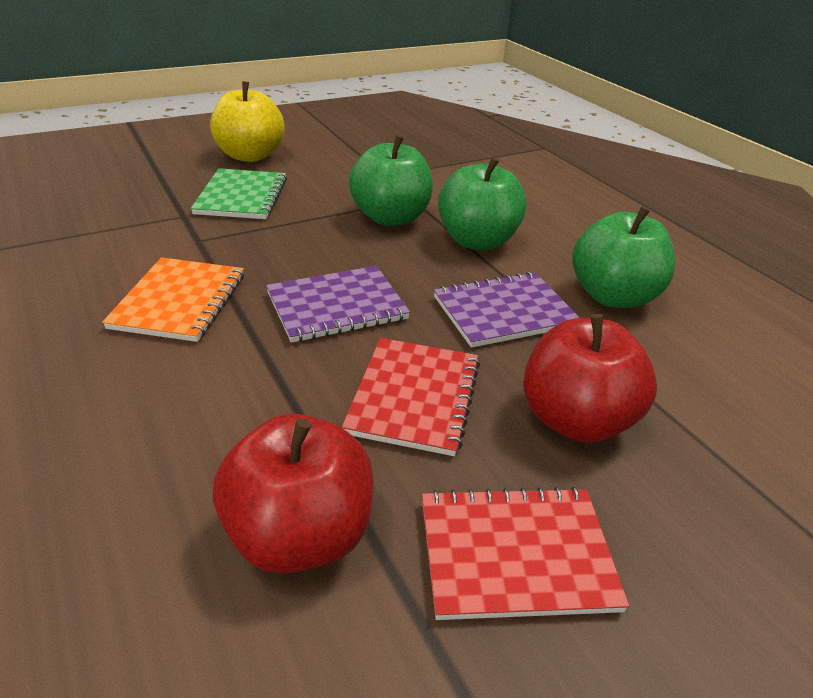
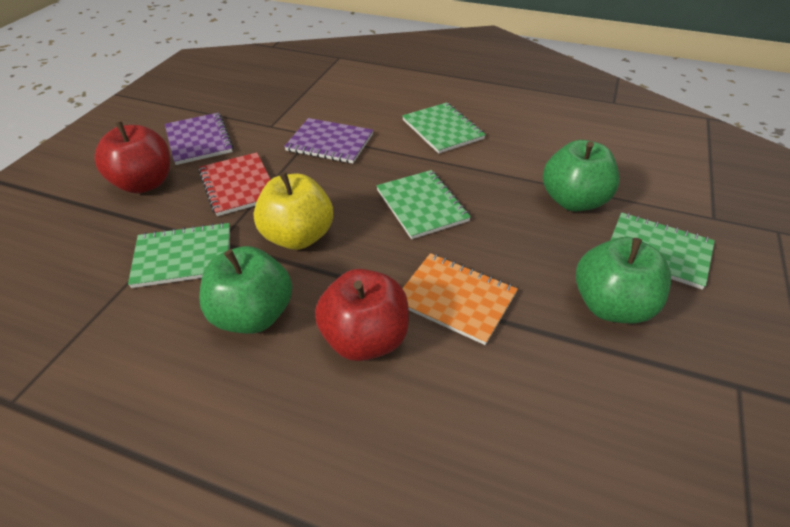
green notebook: 1 -> 4
red notebook: 2 -> 1

